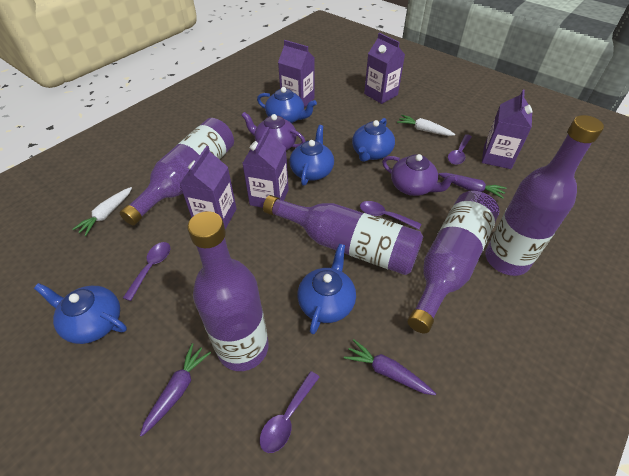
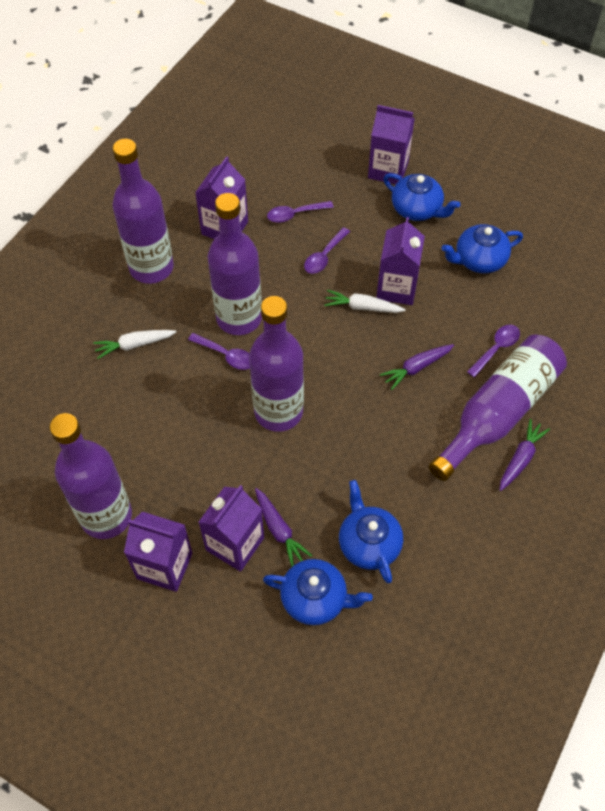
blue teapot: 5 -> 4
purple teapot: 2 -> 0

